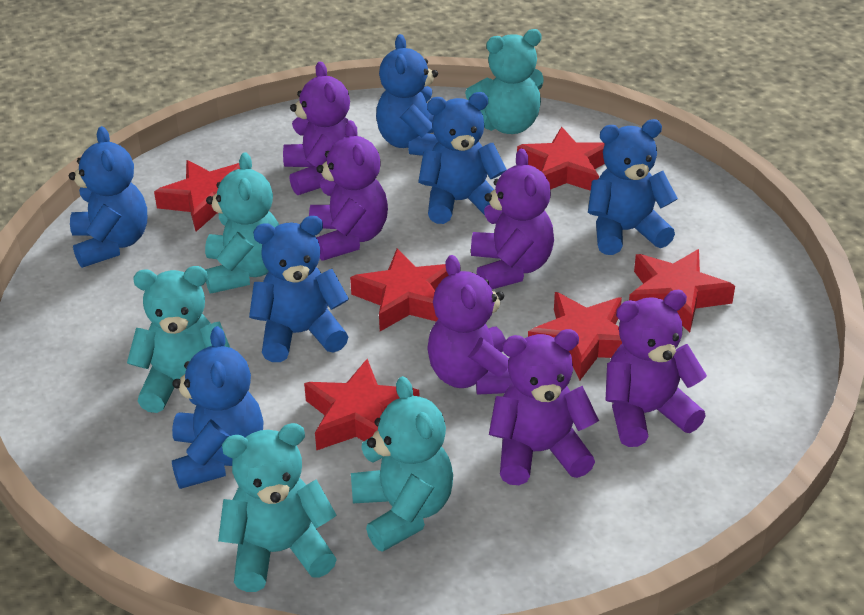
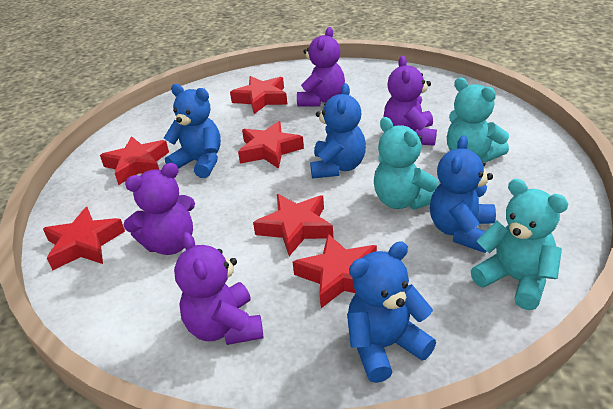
blue teddy bear: 6 -> 4
purple teddy bear: 6 -> 4
turquoise teddy bear: 5 -> 3

